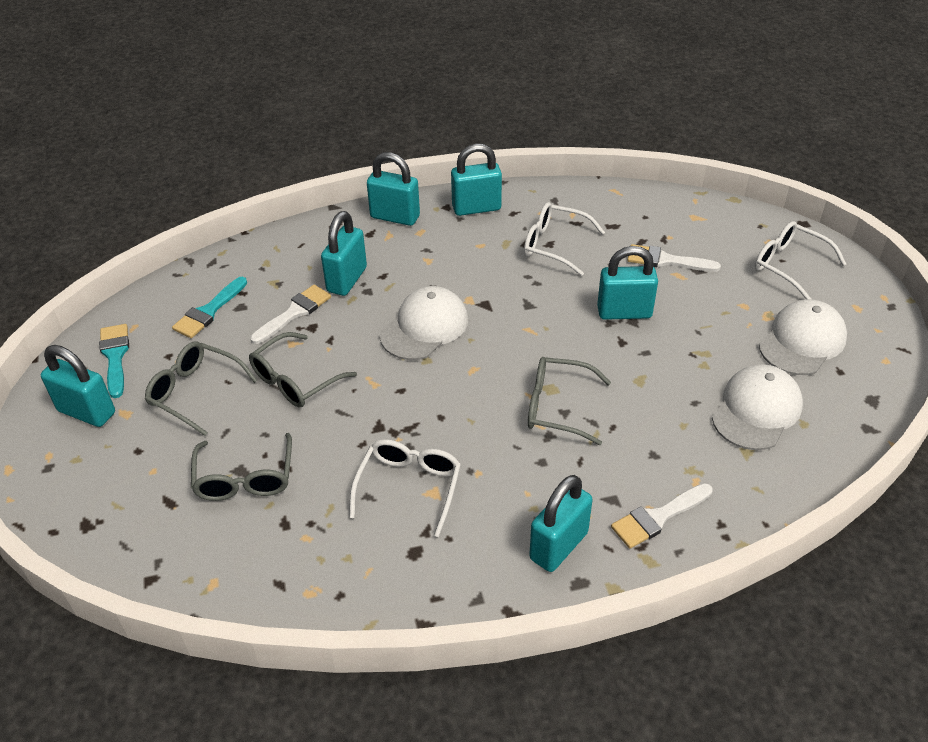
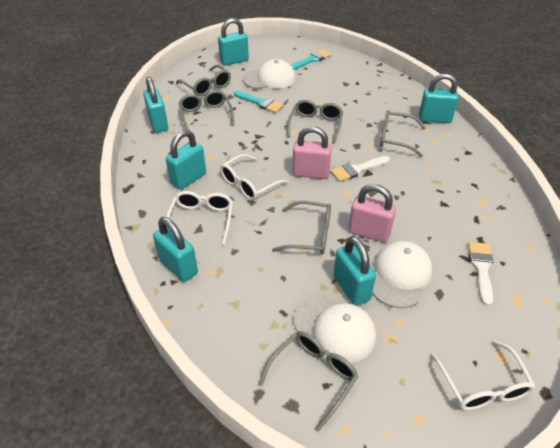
grey glasses: 4 -> 6
pink padlock: 0 -> 2
white brush: 3 -> 2

